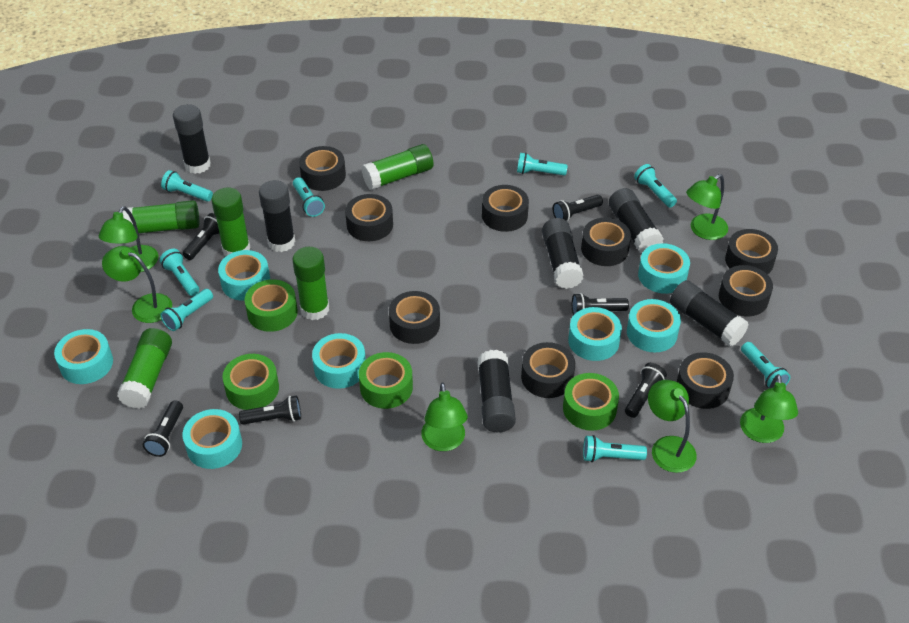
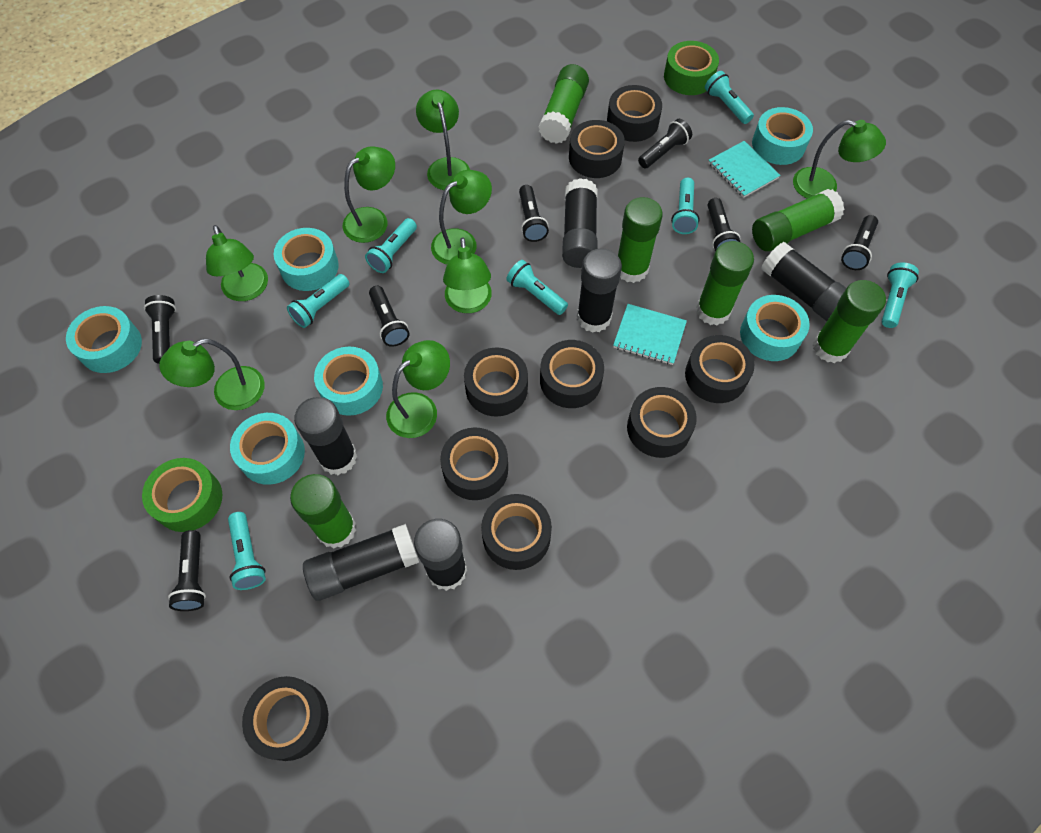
black flashlight: 6 -> 7
green glue stick: 5 -> 6
green lamp: 6 -> 8
green tape: 4 -> 2
turquoise flashlight: 8 -> 7
turquoise notebook: 0 -> 2
turquoise tape: 7 -> 6

